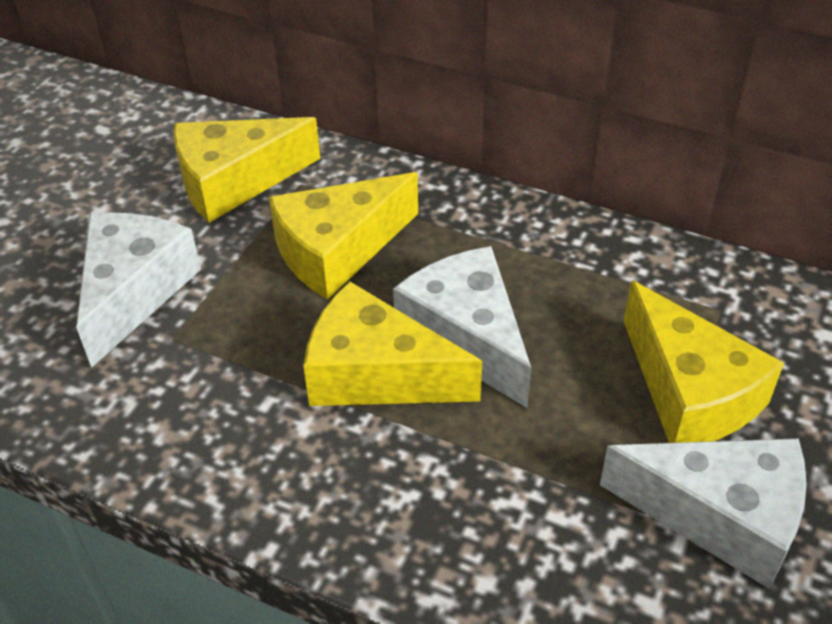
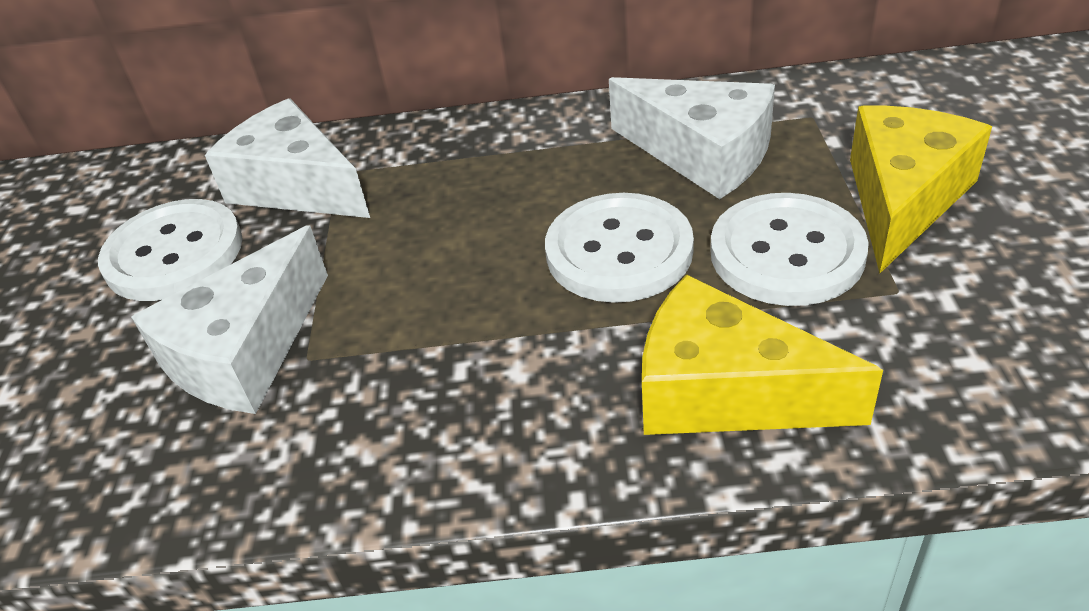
white button: 0 -> 3
yellow cheese: 4 -> 2

